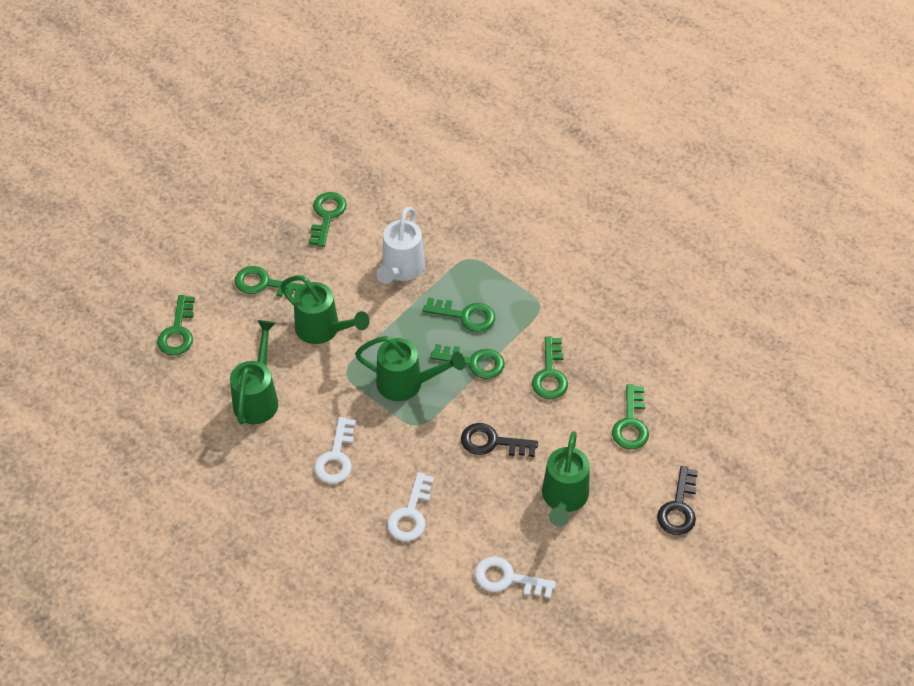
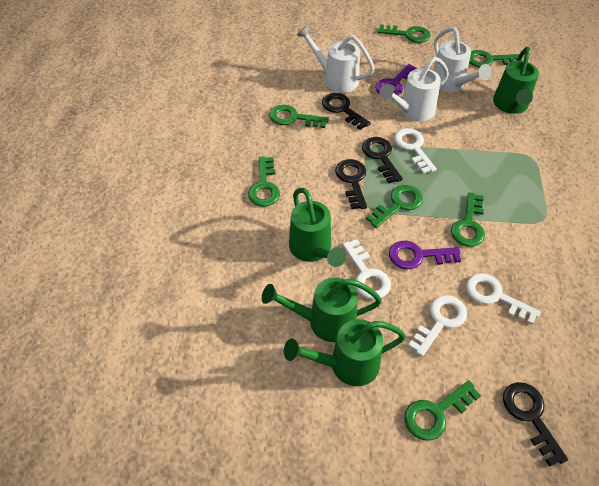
black key: 2 -> 4
purple key: 0 -> 2
white key: 3 -> 4
white watering can: 1 -> 3

